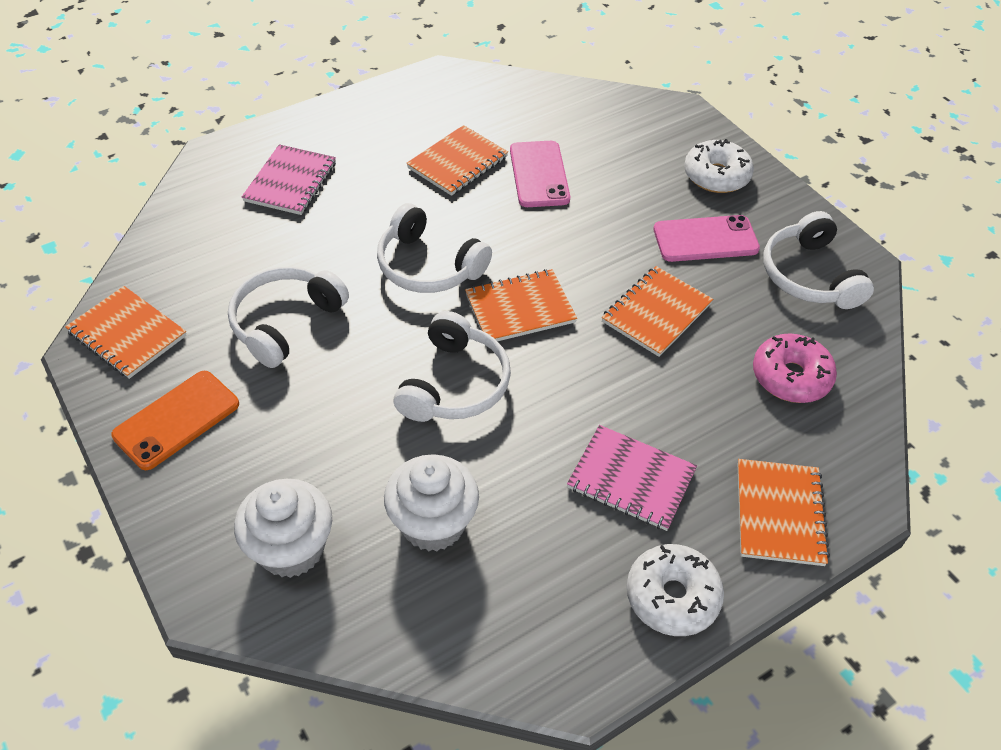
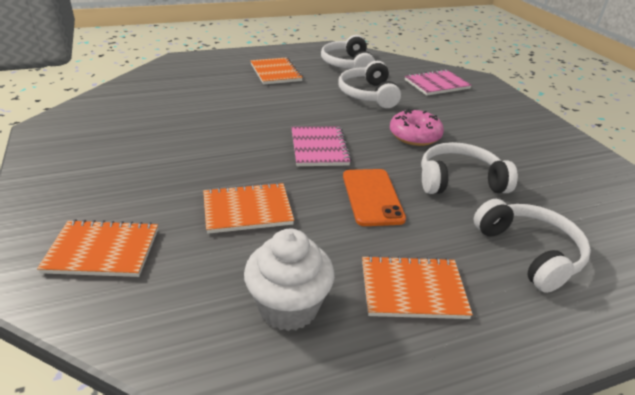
orange notebook: 5 -> 4
pink phone: 2 -> 0
white cupcake: 2 -> 1
white donut: 2 -> 0

